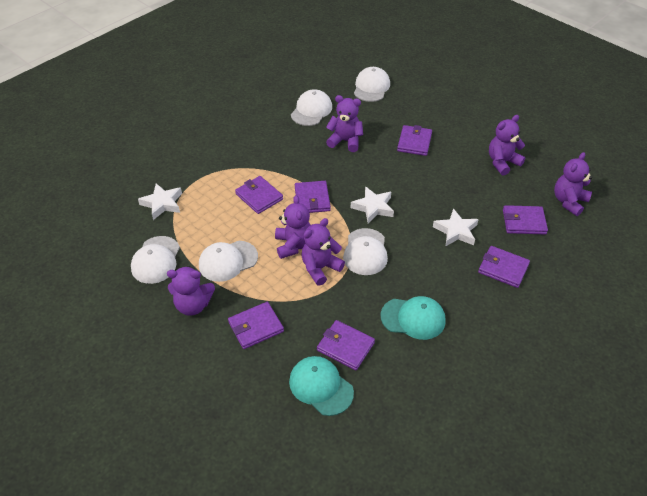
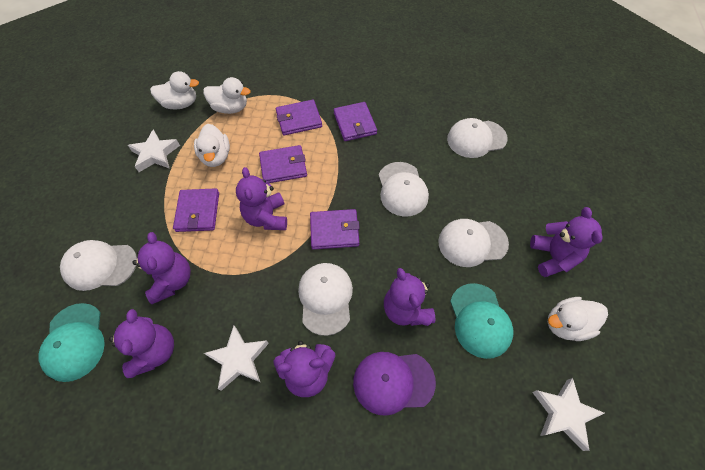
purple cap: 0 -> 1
purple wallet: 7 -> 5
white duck: 0 -> 4

